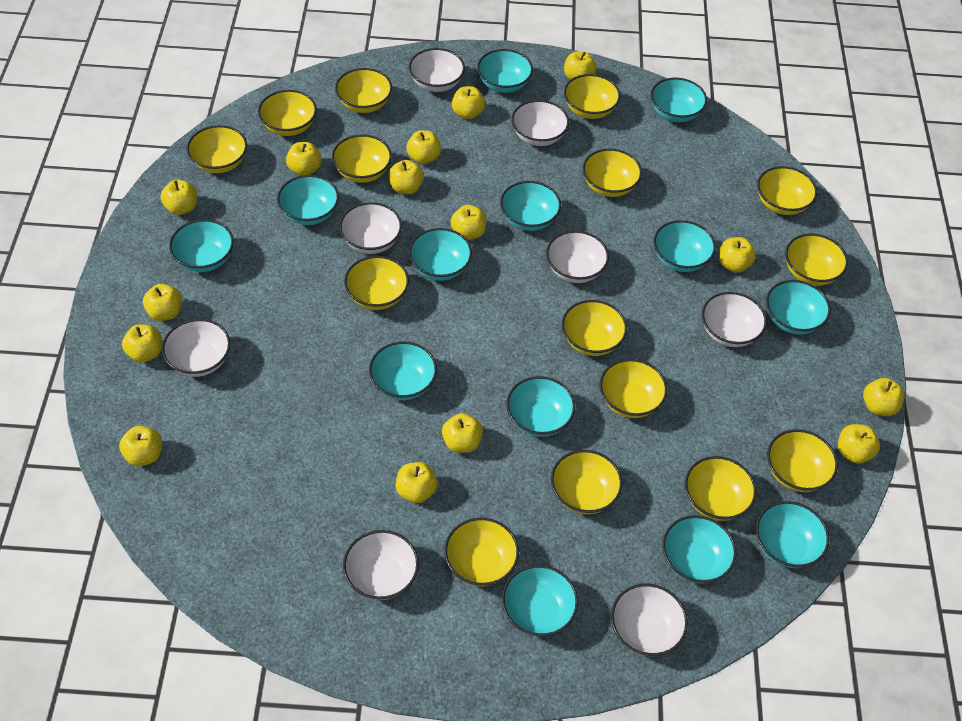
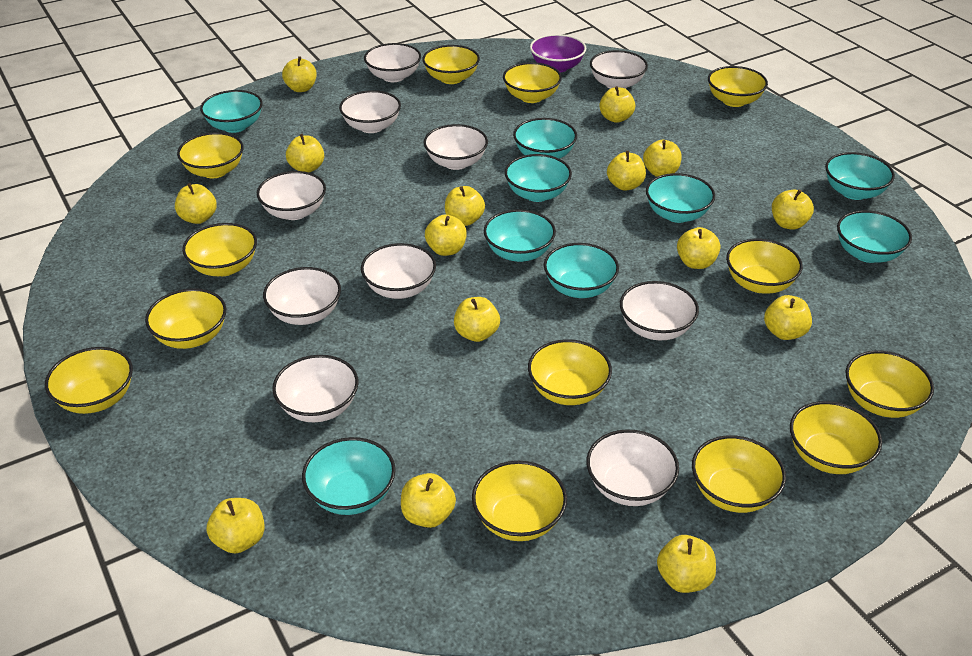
purple bowl: 0 -> 1
turquoise bowl: 13 -> 9
white bowl: 8 -> 10
yellow bowl: 15 -> 13

